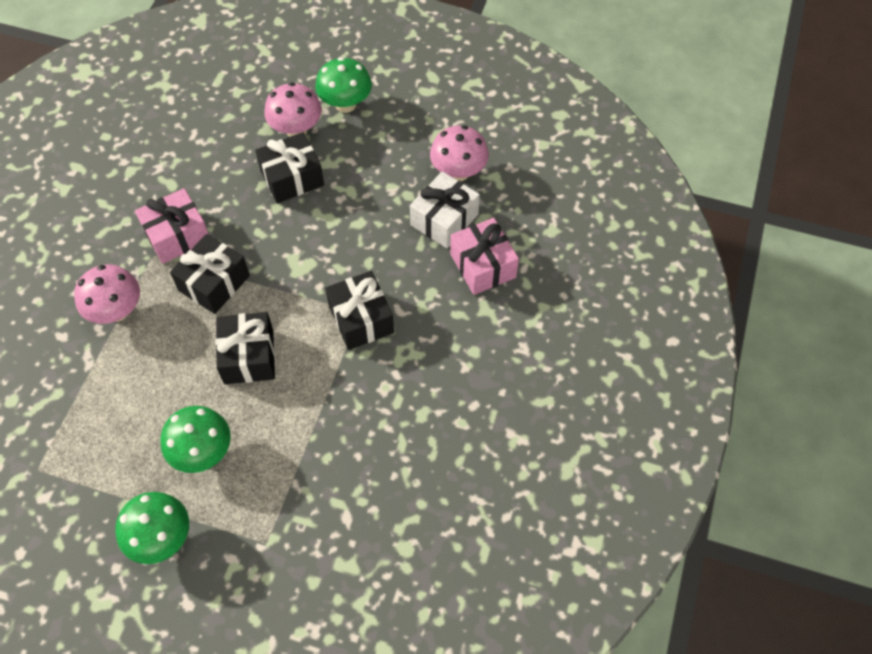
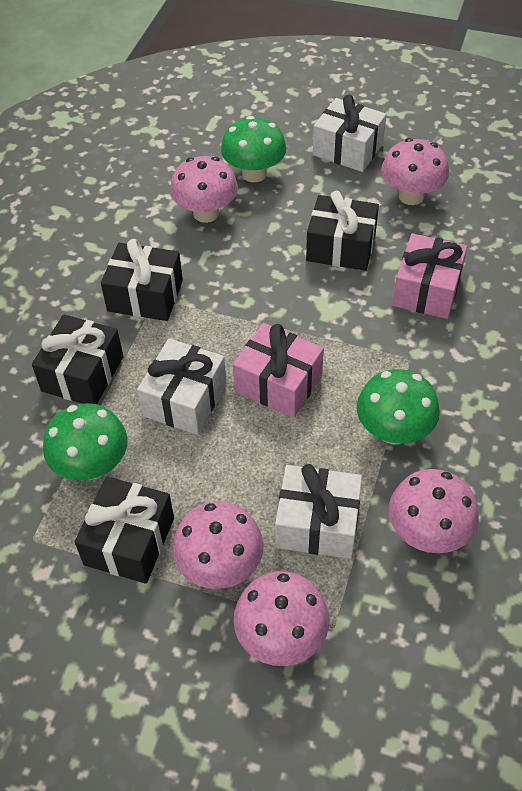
pink mushroom: 3 -> 5
white gift: 1 -> 3

